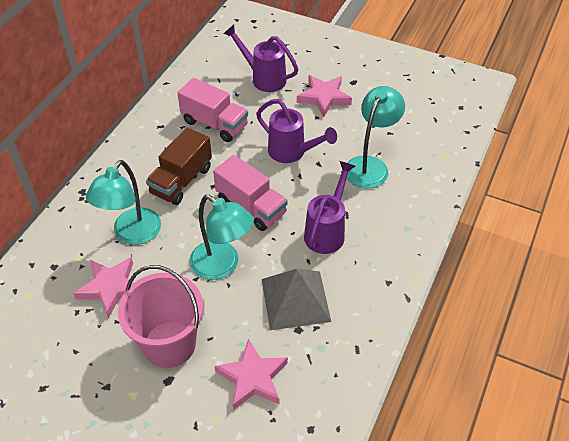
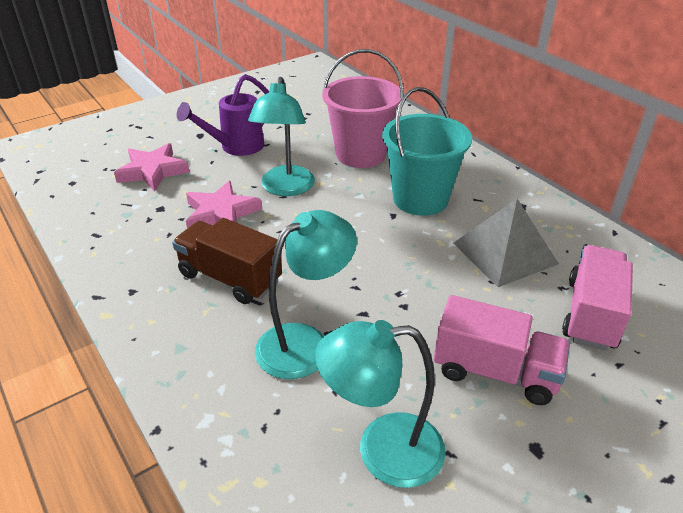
pink star: 3 -> 2
purple watering can: 3 -> 1
turquoise bucket: 0 -> 1

